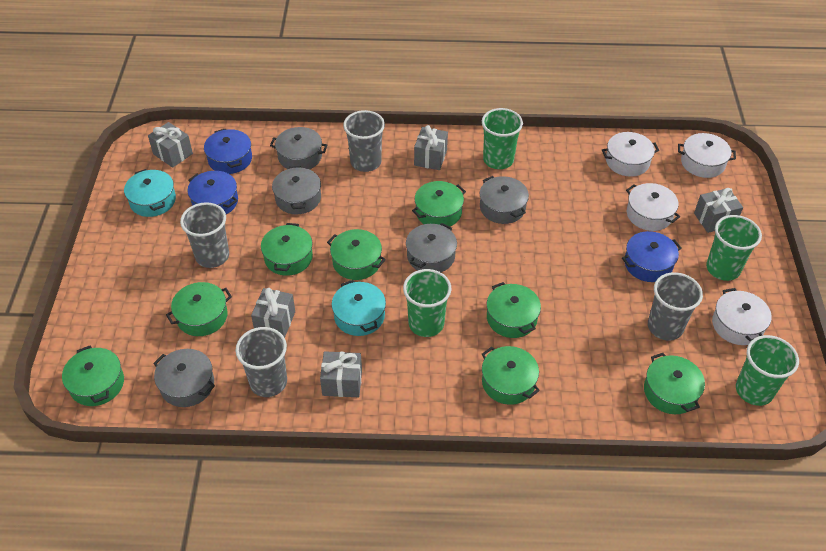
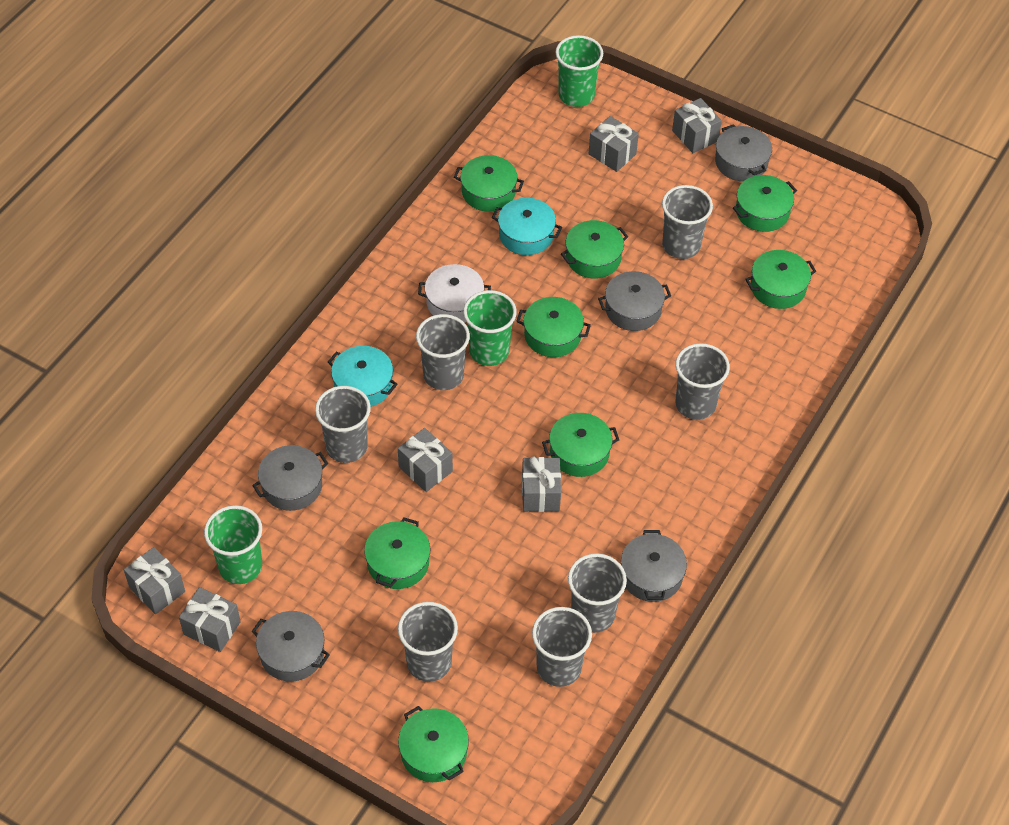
blue pot: 3 -> 0
green cup: 4 -> 3
grey cup: 4 -> 7
grey gift: 5 -> 6
white pot: 4 -> 1

